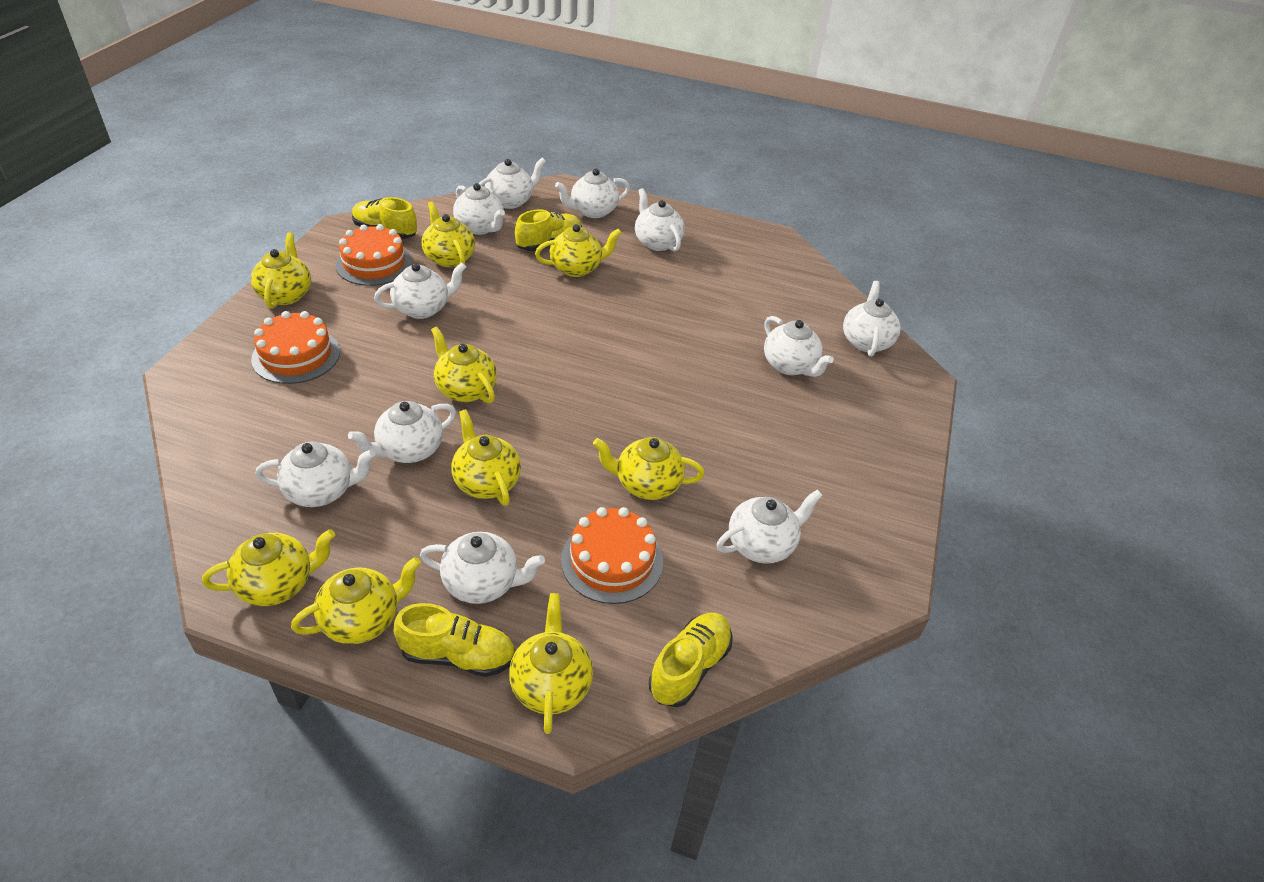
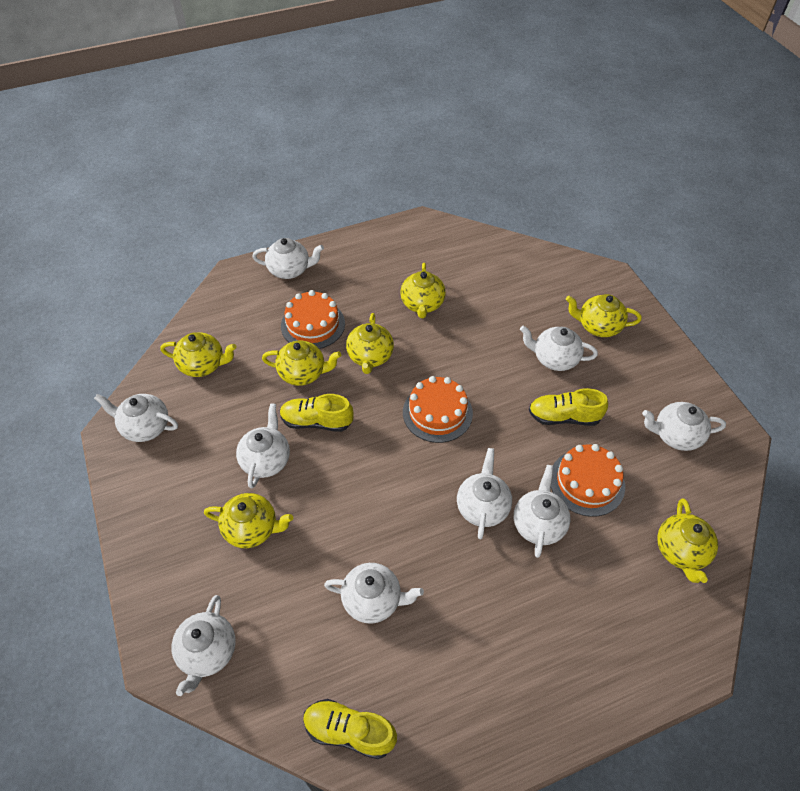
white teapot: 11 -> 9
yellow shoe: 4 -> 3
yellow teapot: 9 -> 7

